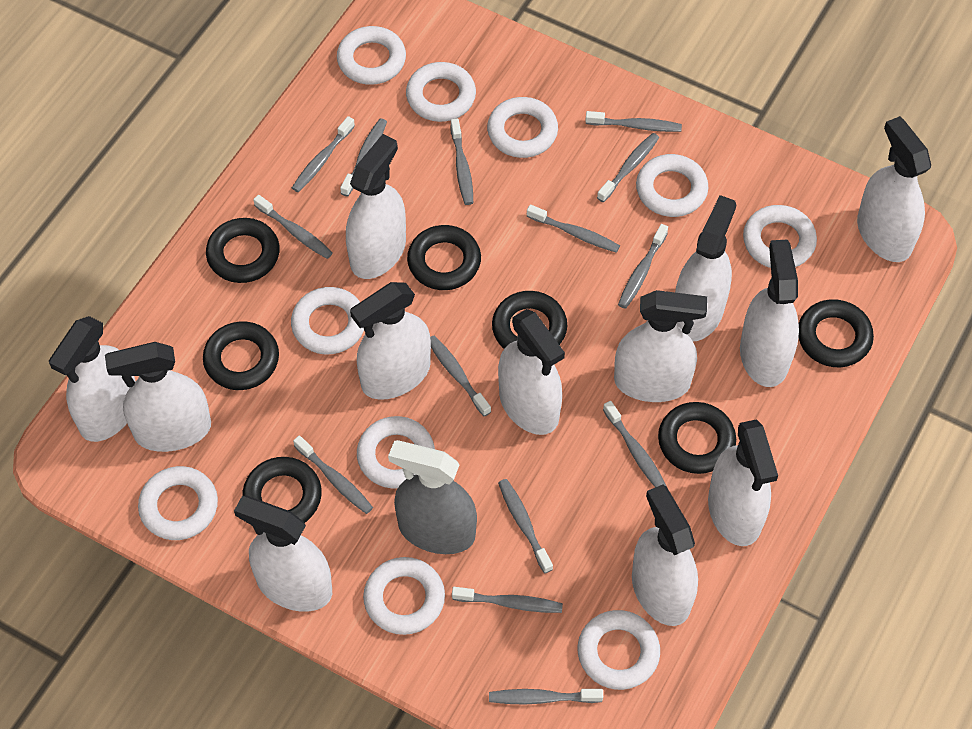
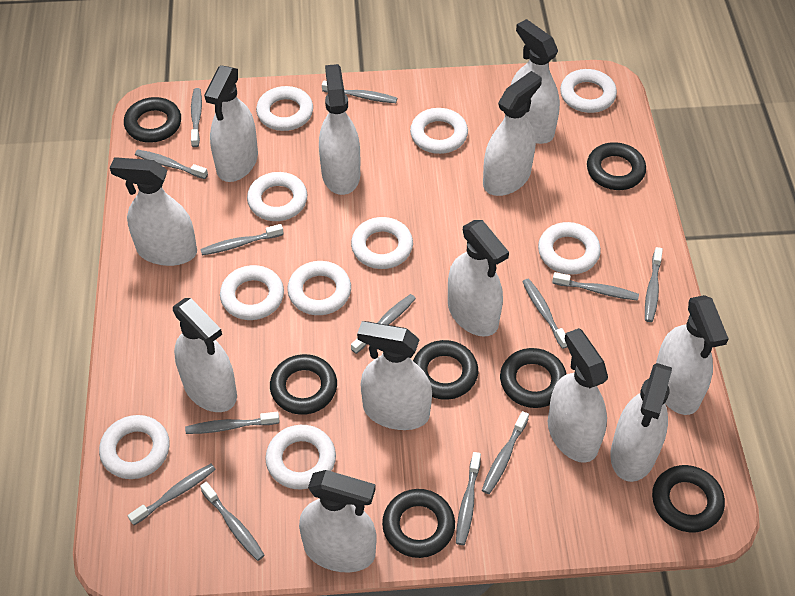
grey spray bottle: 1 -> 0
grey toothbrush: 14 -> 13

